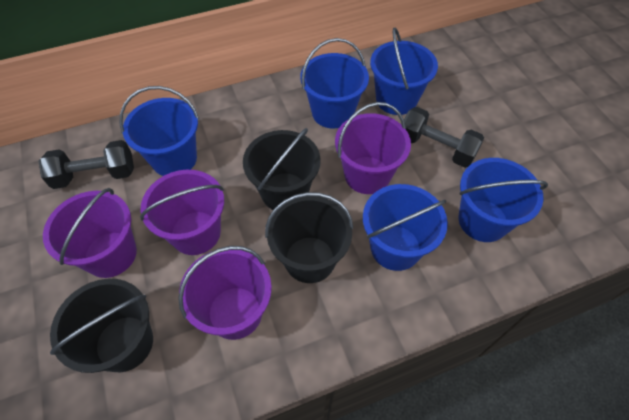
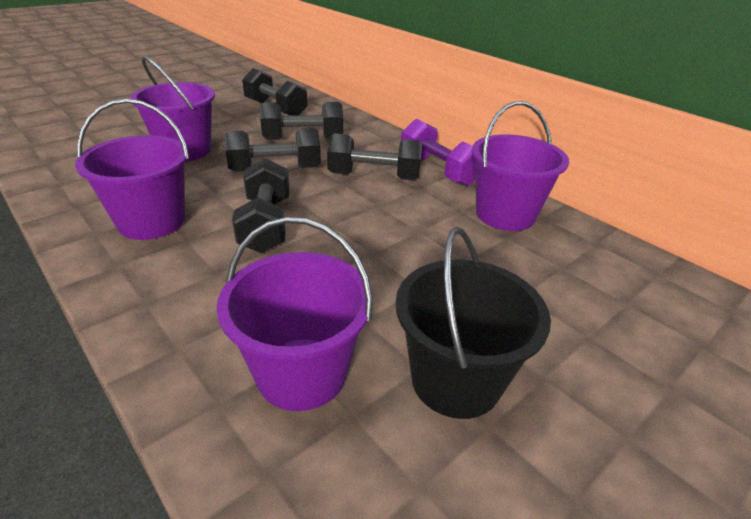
black bucket: 3 -> 1
black dumbbell: 2 -> 5
blue bucket: 5 -> 0
purple dumbbell: 0 -> 1

